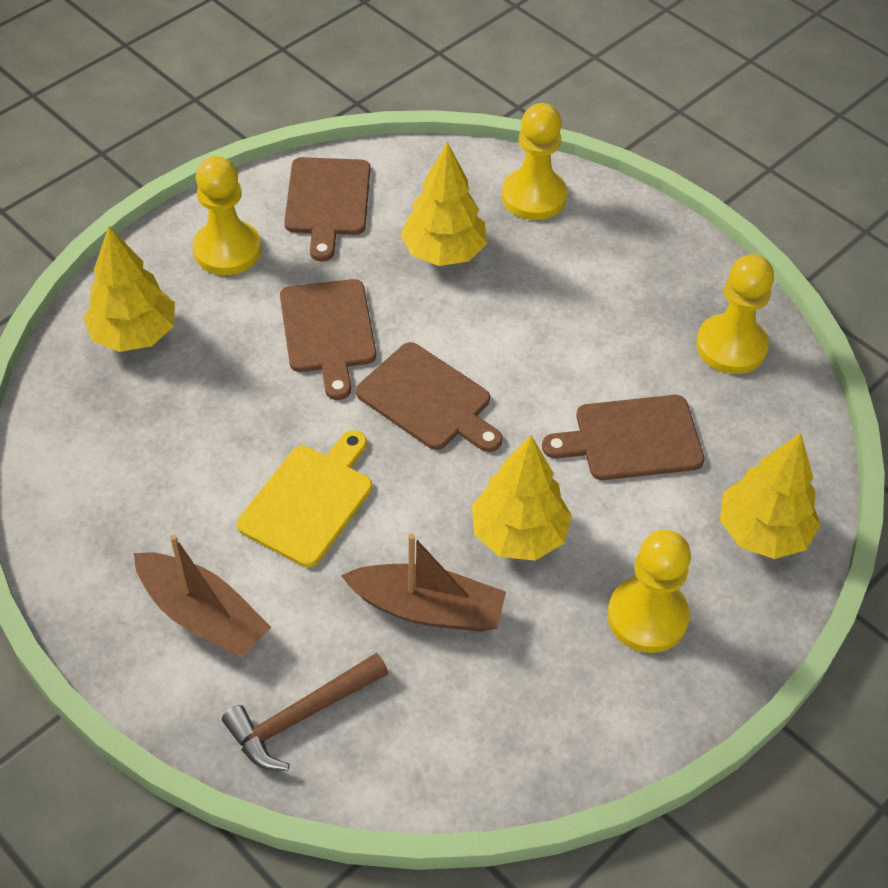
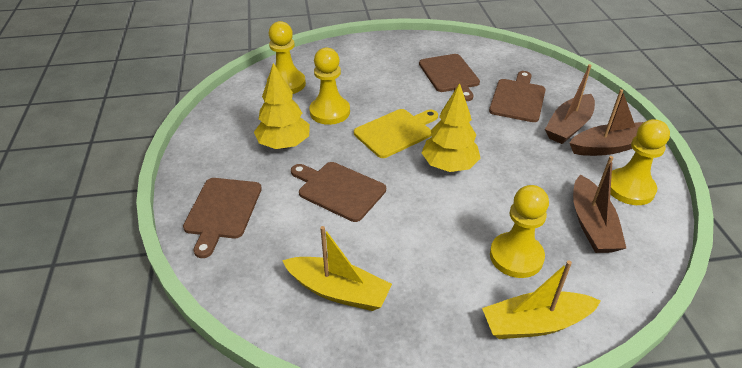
brown boat: 2 -> 3
brown hammer: 1 -> 0
yellow boat: 0 -> 2
yellow tree: 4 -> 2

